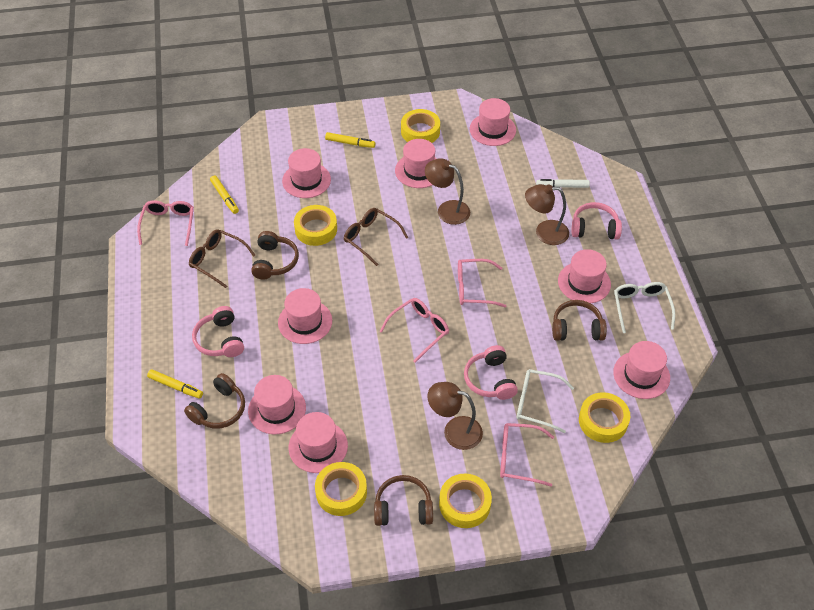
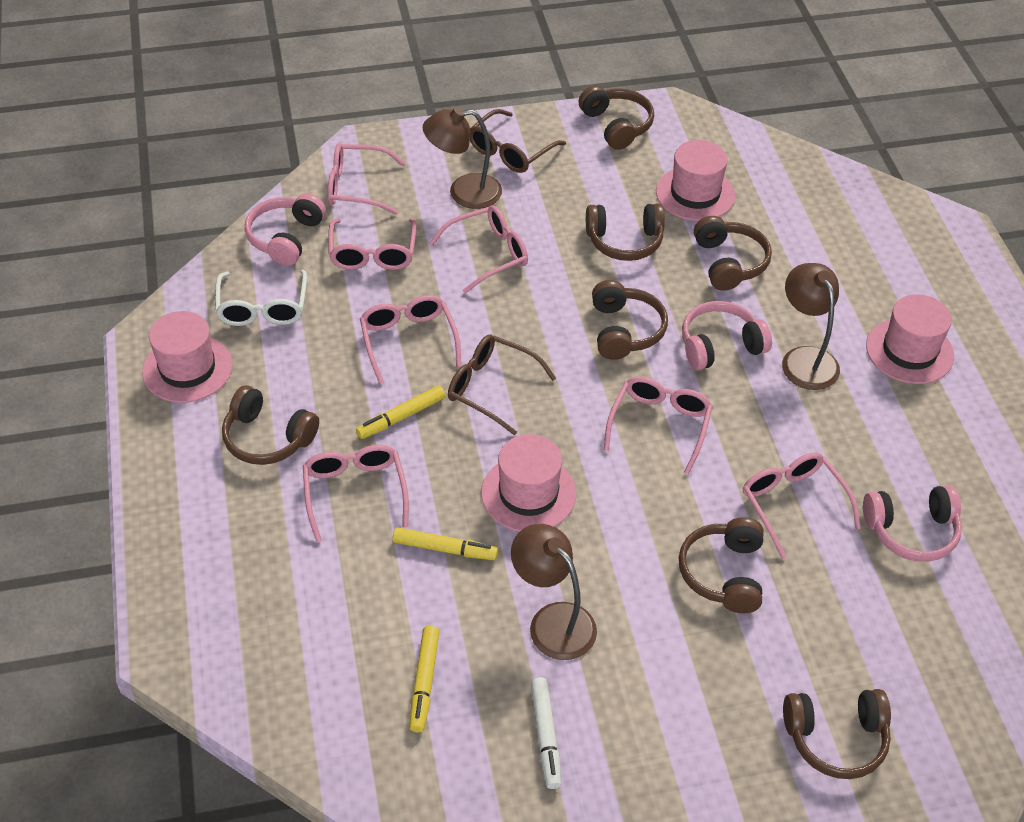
brown headphones: 4 -> 7
pink glasses: 4 -> 7
pink hat: 8 -> 4
white glasses: 2 -> 1
yellow tape: 5 -> 0

